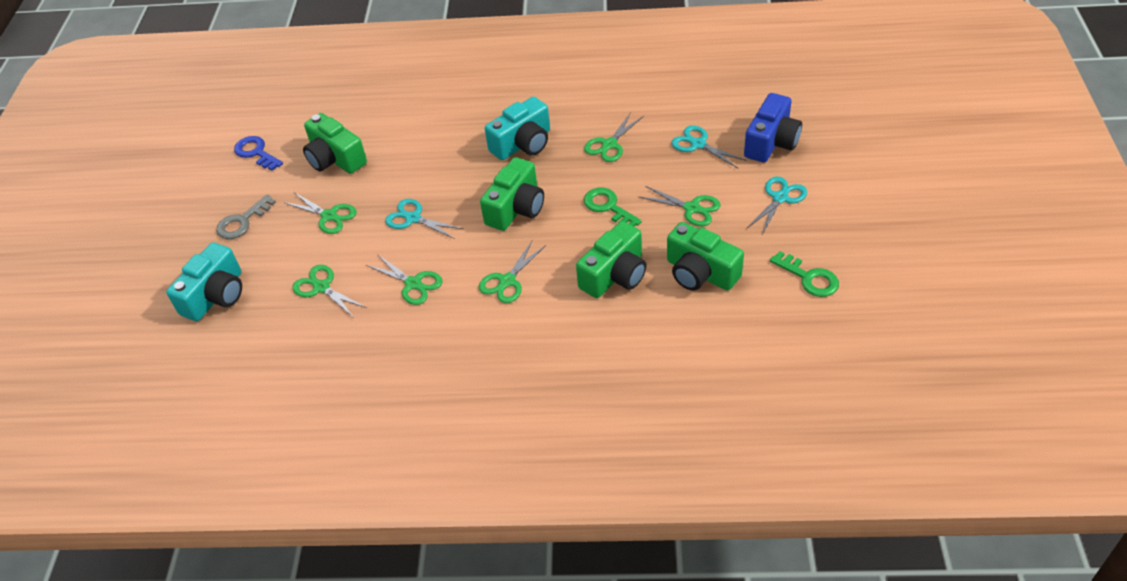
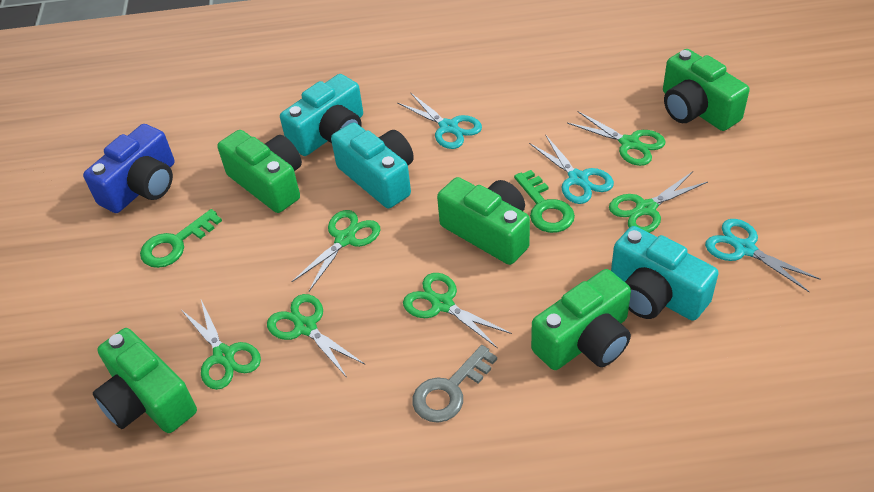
blue key: 1 -> 0
green camera: 4 -> 5
turquoise camera: 2 -> 3

